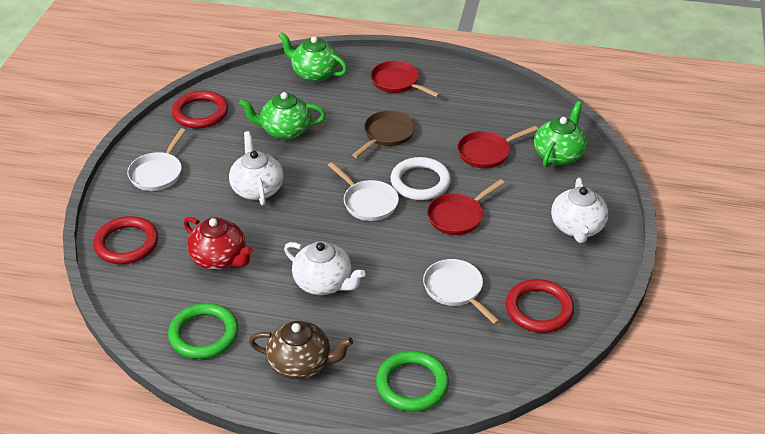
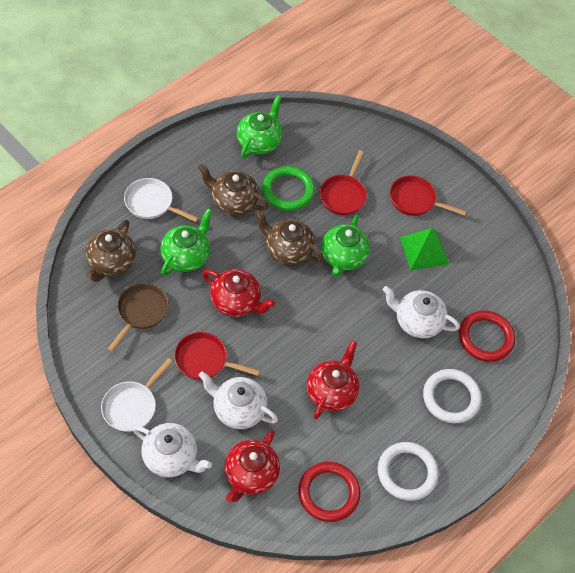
brown teapot: 1 -> 3
green pyramid: 0 -> 1
green ring: 2 -> 1
red ring: 3 -> 2
red teapot: 1 -> 3
white pan: 3 -> 2
white ring: 1 -> 2

